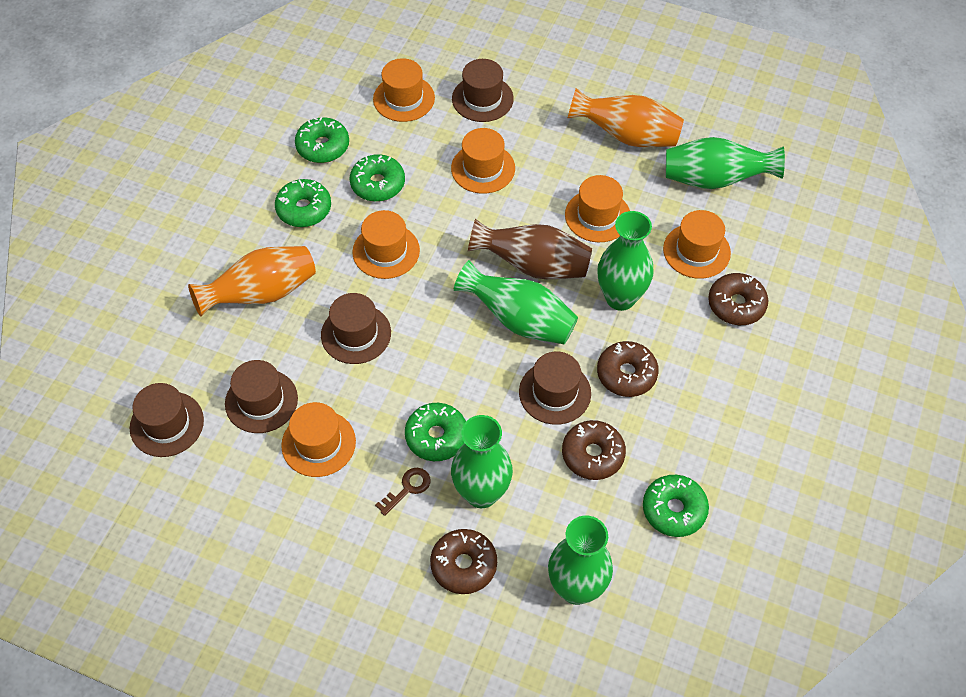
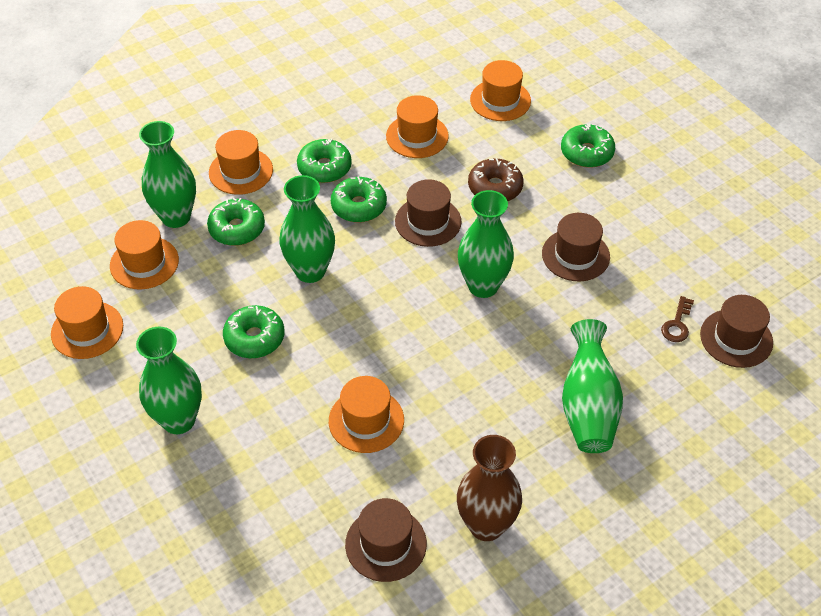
brown donut: 4 -> 1
brown hat: 5 -> 4
orange vase: 2 -> 0

